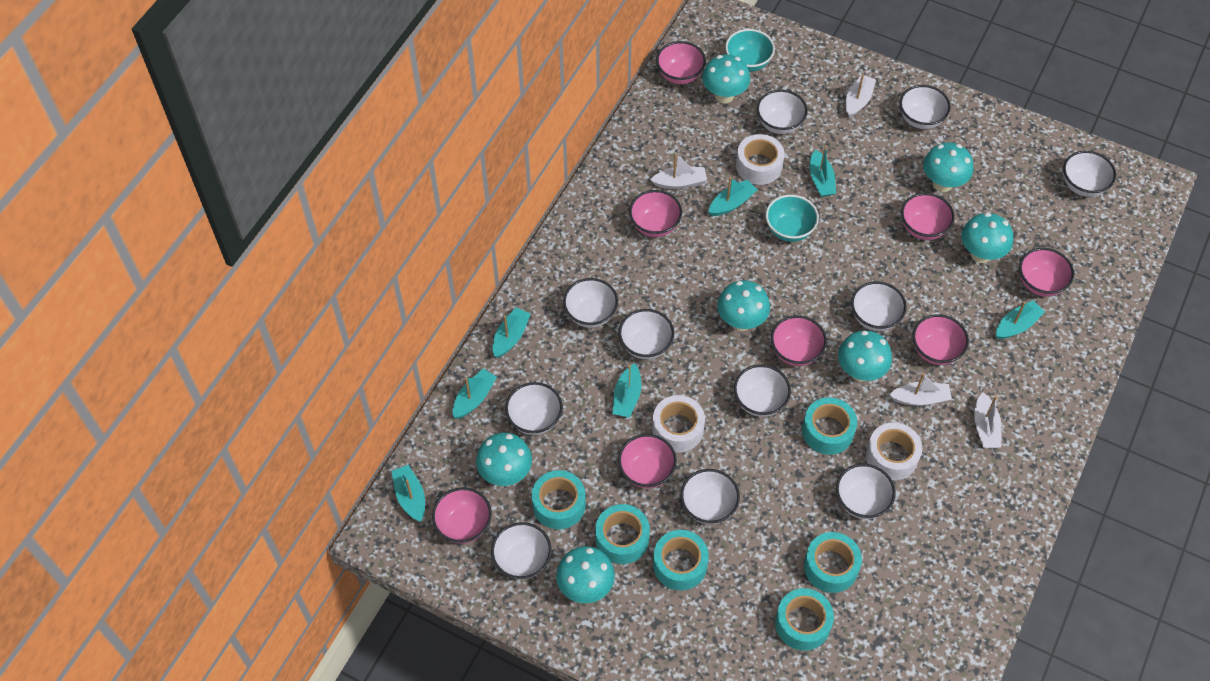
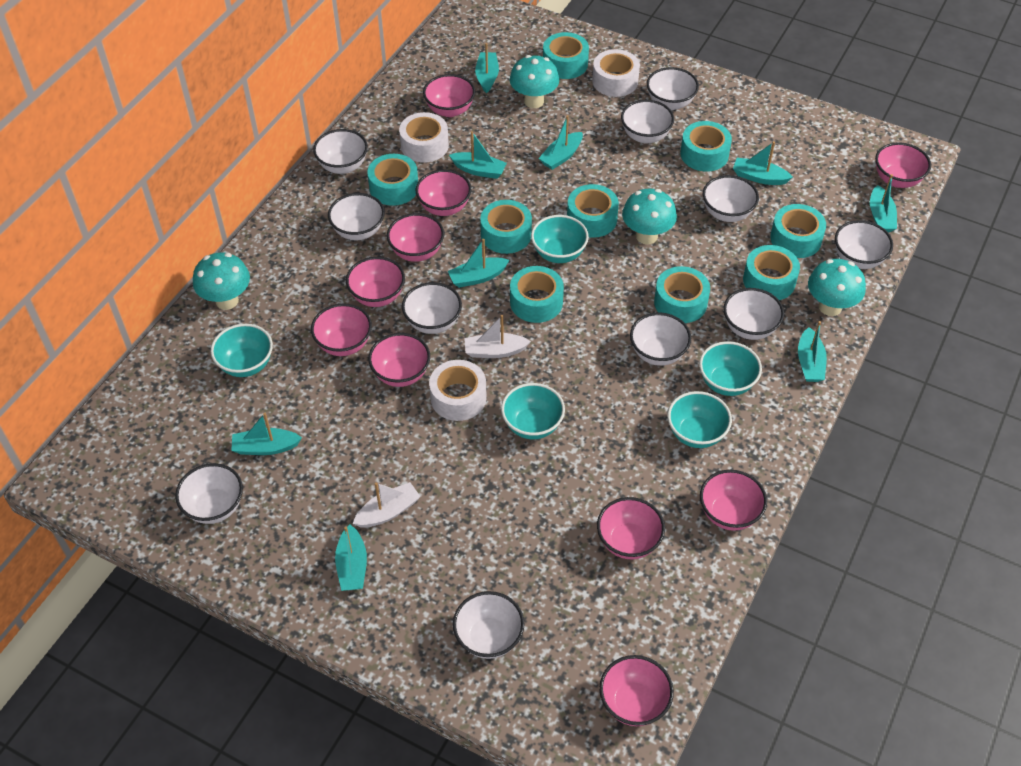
pink bowl: 8 -> 10
turquoise boat: 7 -> 9
turquoise bowl: 2 -> 5
turquoise mushroom: 7 -> 4
turquoise tape: 6 -> 9
white boat: 4 -> 2

